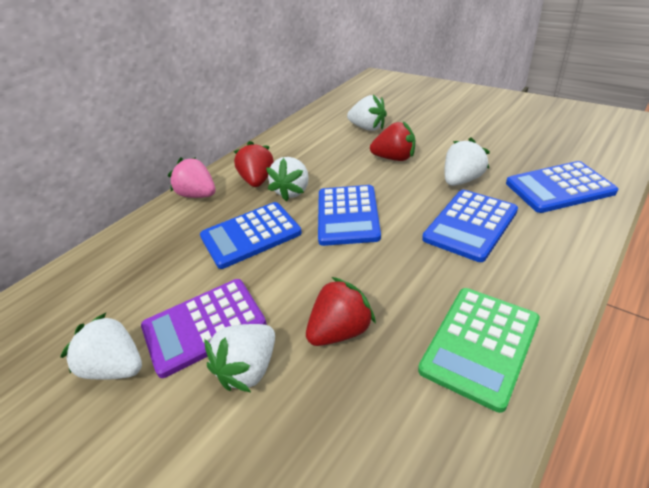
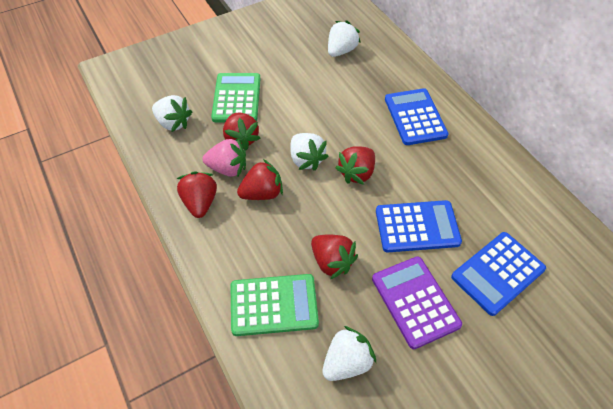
blue calculator: 4 -> 3
green calculator: 1 -> 2
red strawberry: 3 -> 5
white strawberry: 5 -> 4

